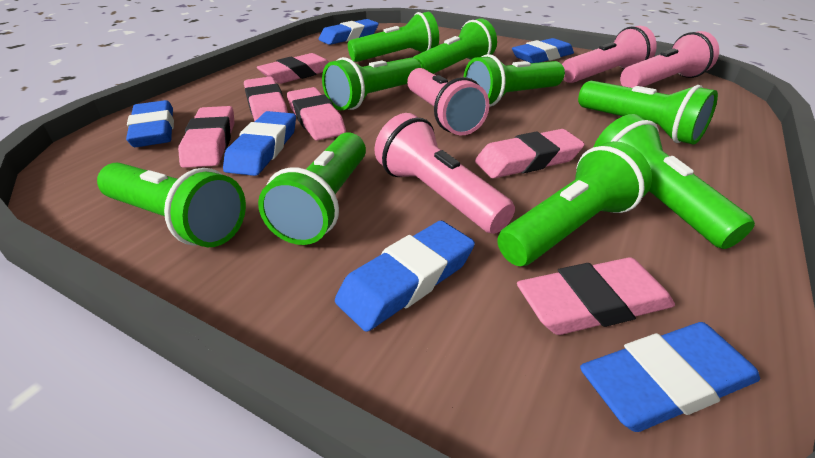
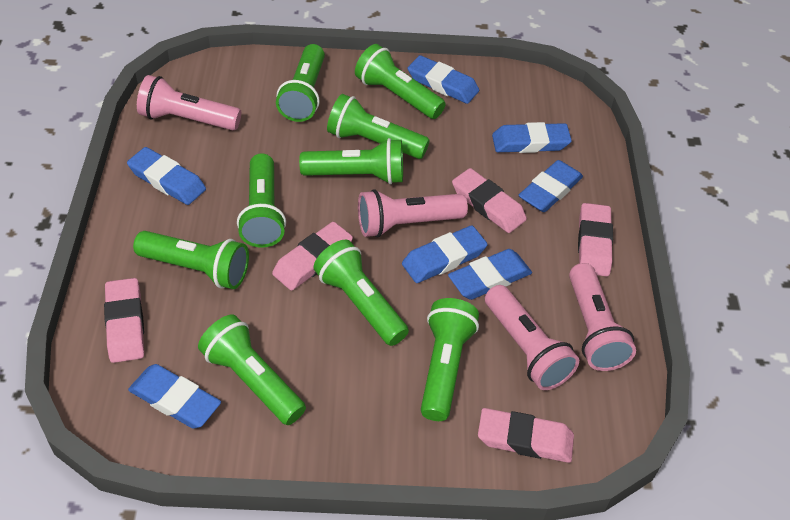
blue eraser: 6 -> 7
pink eraser: 6 -> 5

